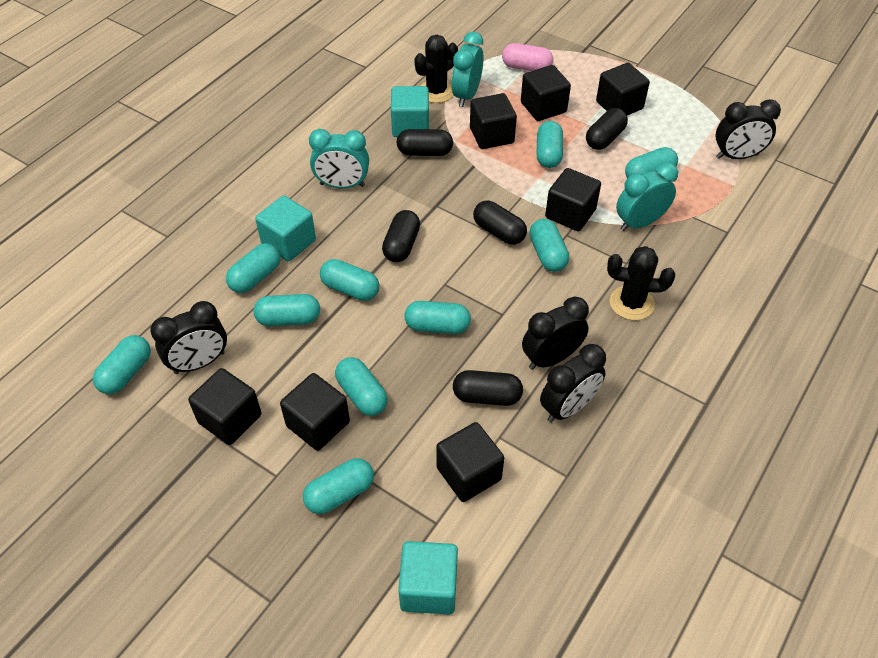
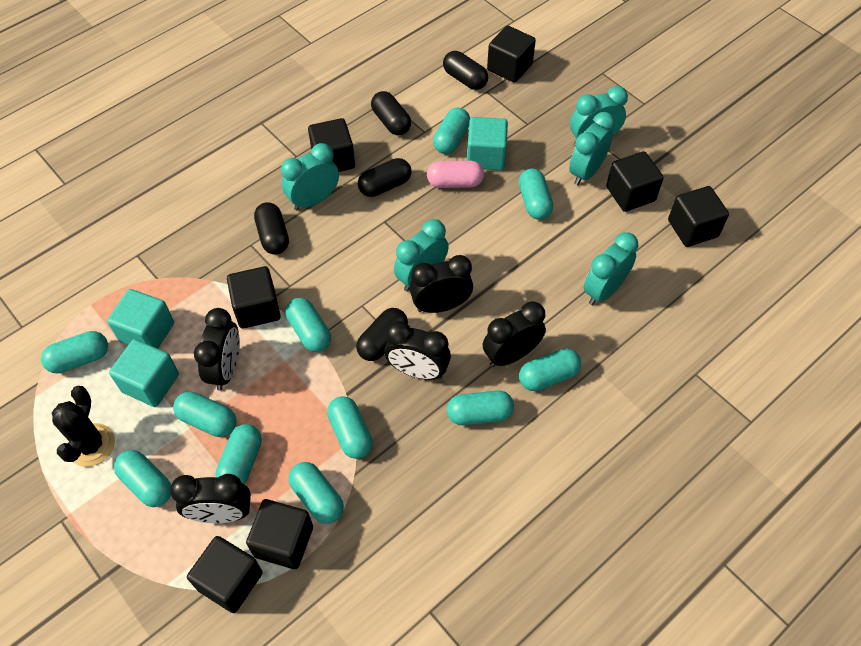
black cactus: 2 -> 1
black clock: 4 -> 5
turquoise capsule: 10 -> 11
turquoise clock: 3 -> 5

